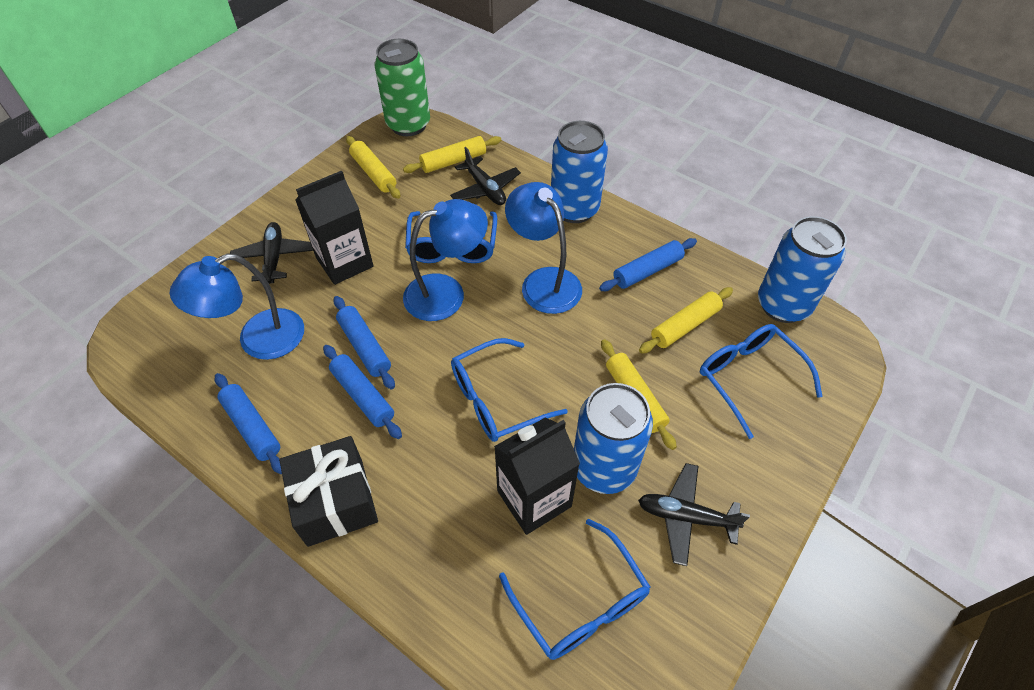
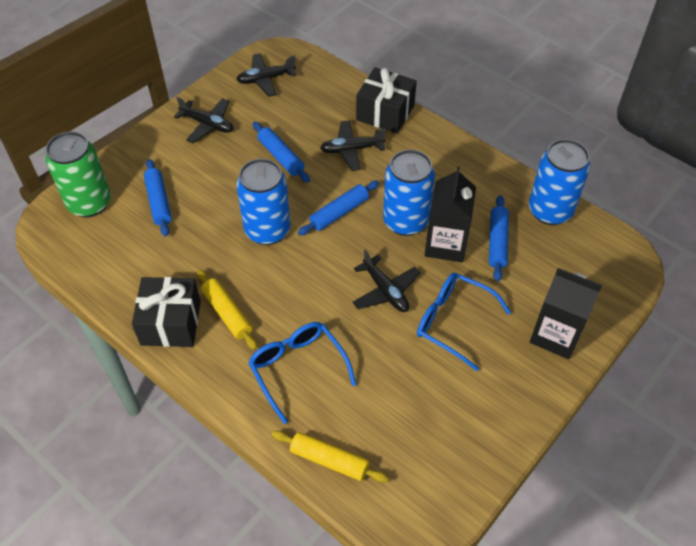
black gift: 1 -> 2
black plane: 3 -> 4
blue glasses: 4 -> 2
blue lamp: 3 -> 0
yellow rolling pin: 4 -> 2

